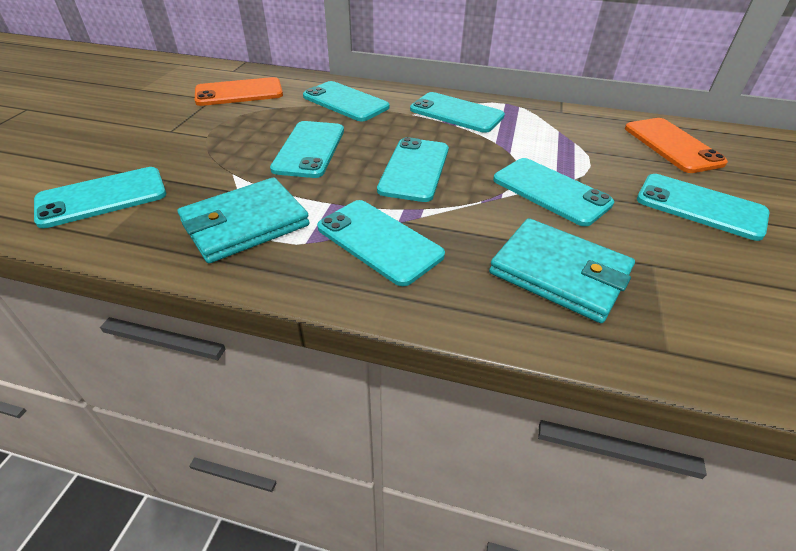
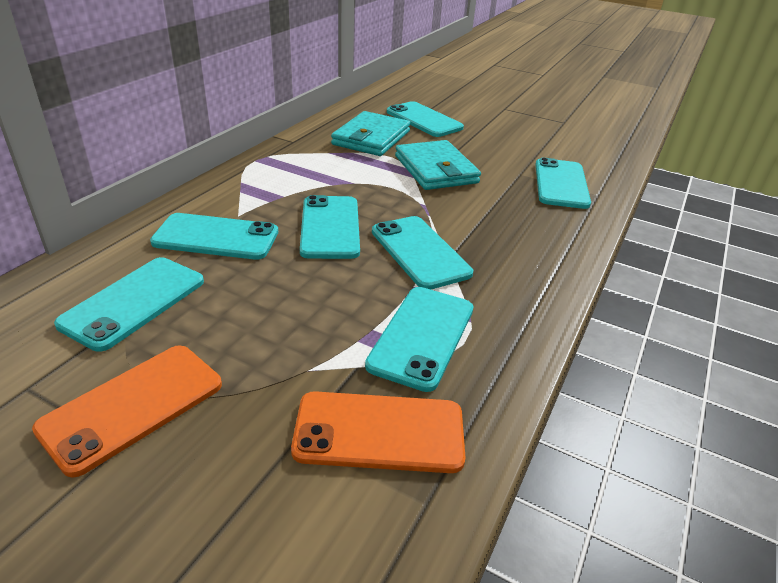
turquoise phone: 8 -> 7

